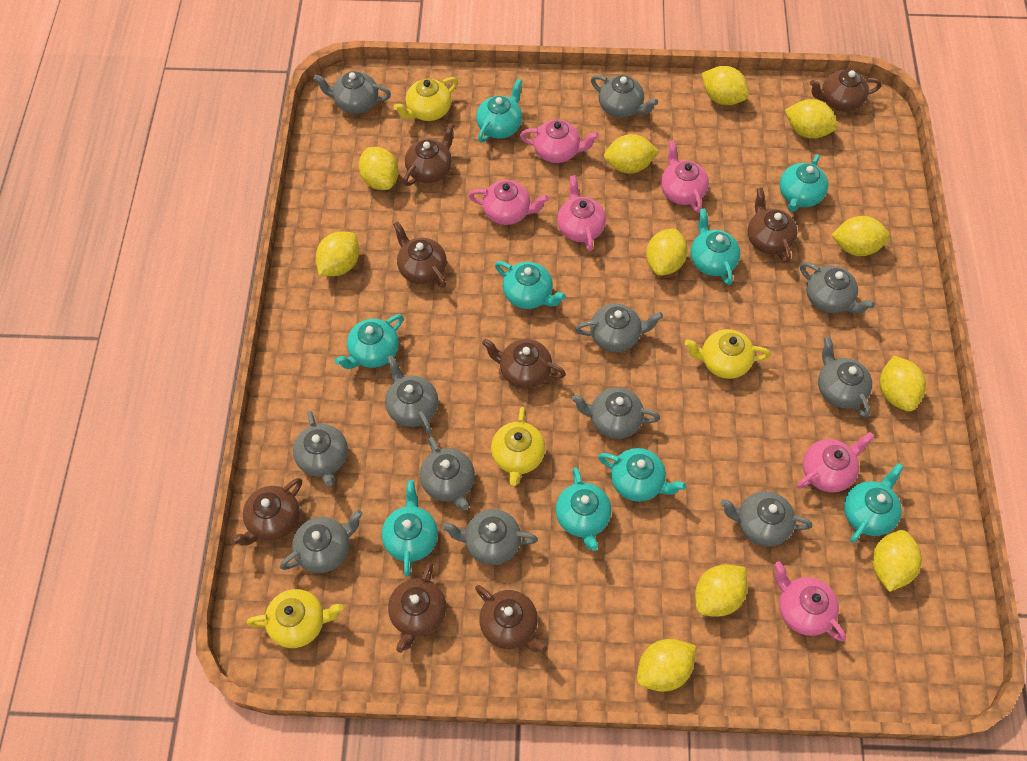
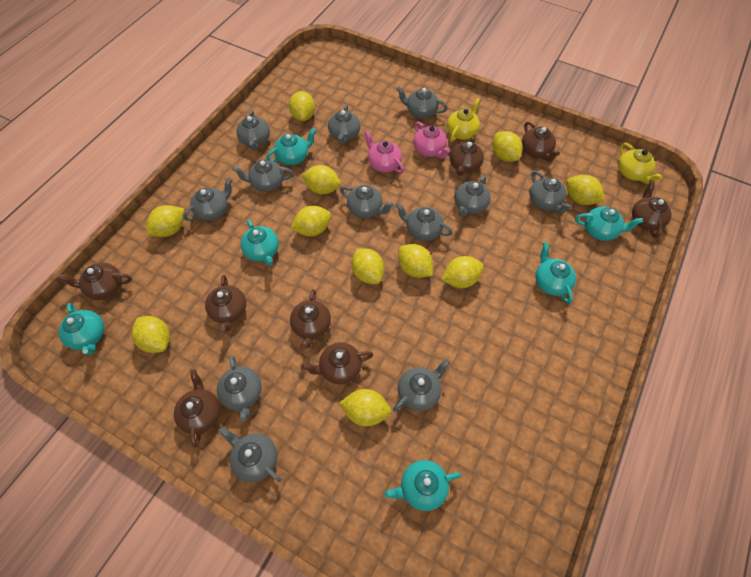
pink teapot: 6 -> 2
turquoise teapot: 9 -> 6
yellow teapot: 4 -> 2

